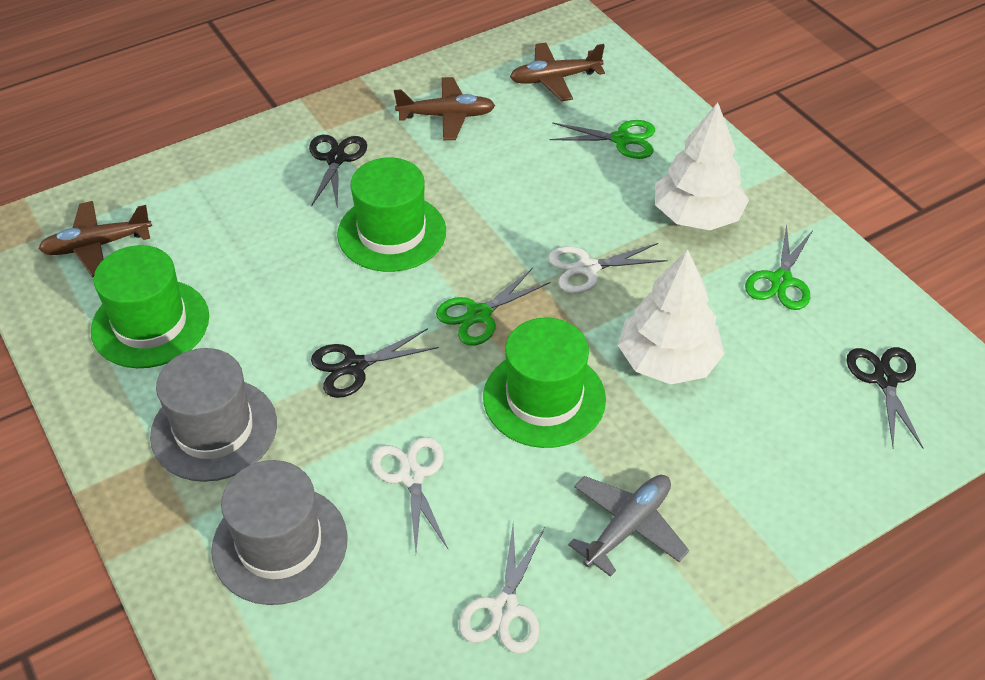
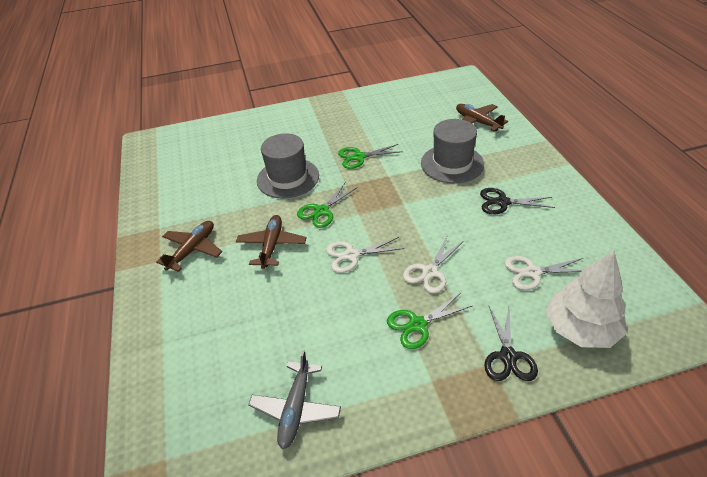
black scissors: 3 -> 2
green hat: 3 -> 0
white tree: 2 -> 1

